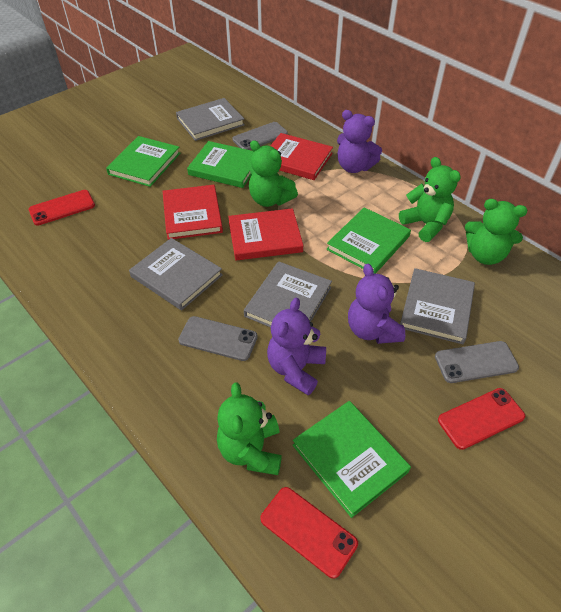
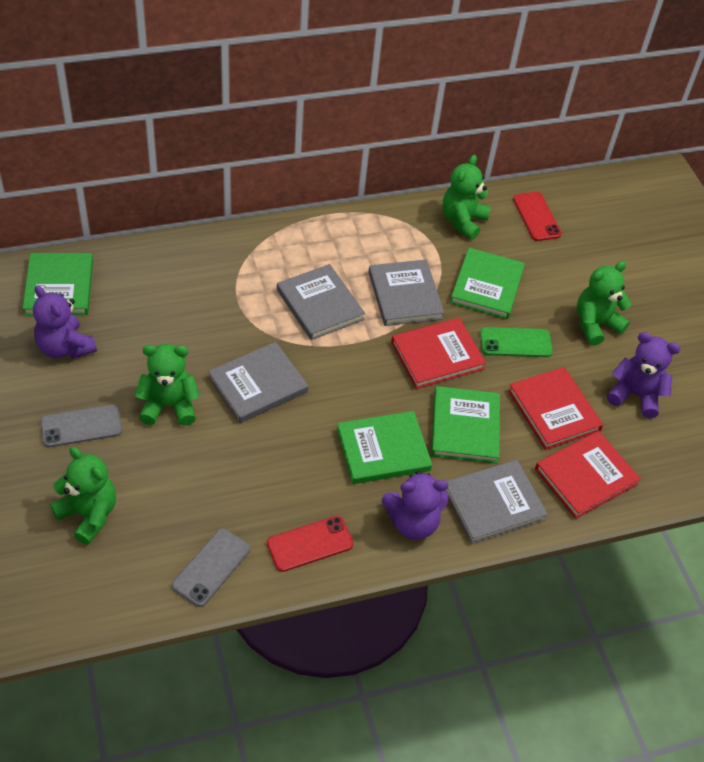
green phone: 0 -> 1
grey phone: 3 -> 2
red phone: 3 -> 2

